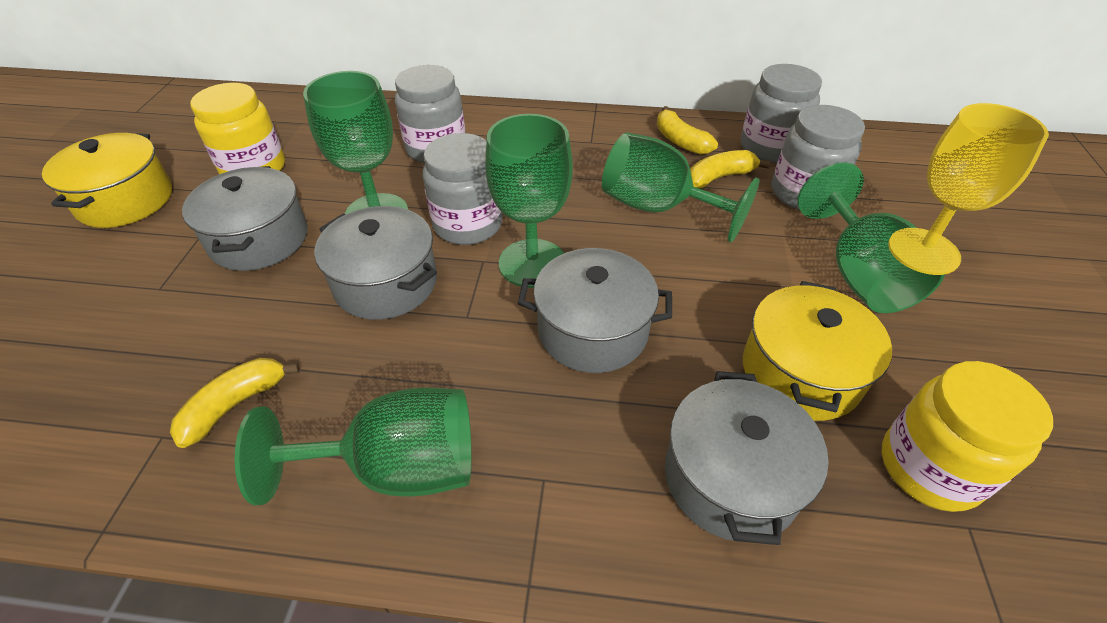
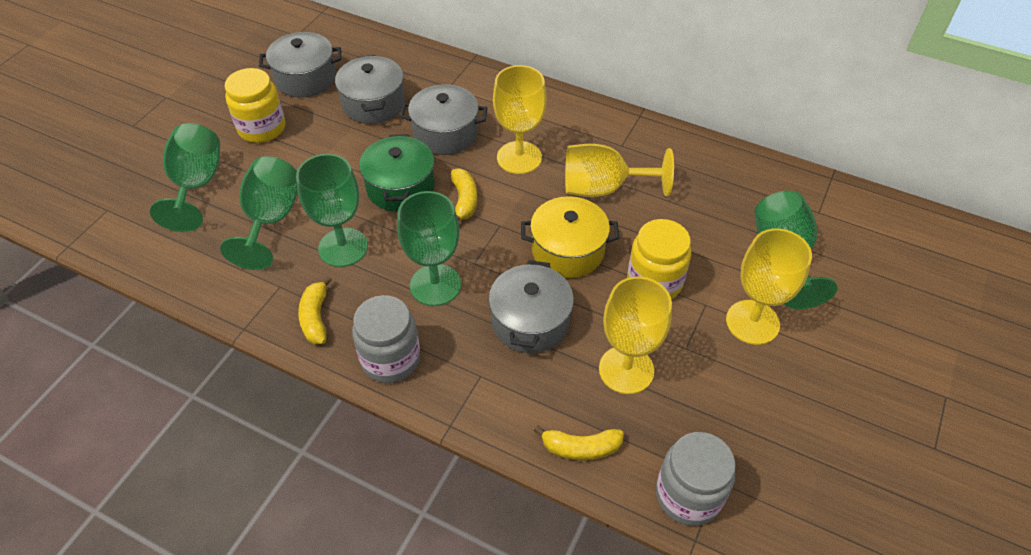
green pot: 0 -> 1
grey jar: 4 -> 2
yellow goblet: 1 -> 4
yellow pot: 2 -> 1

